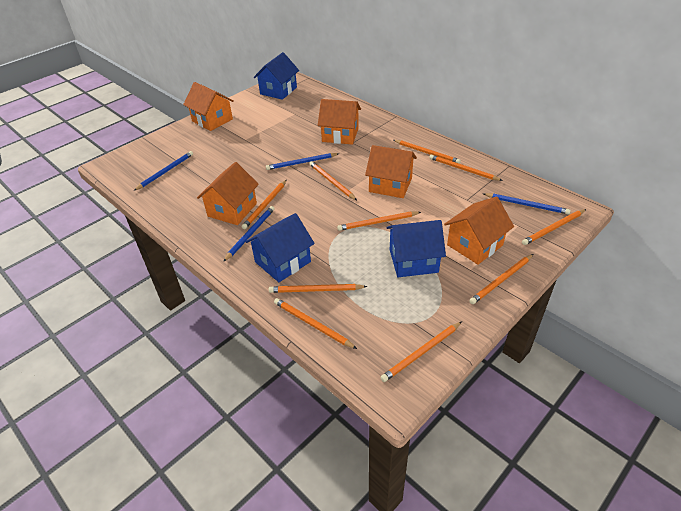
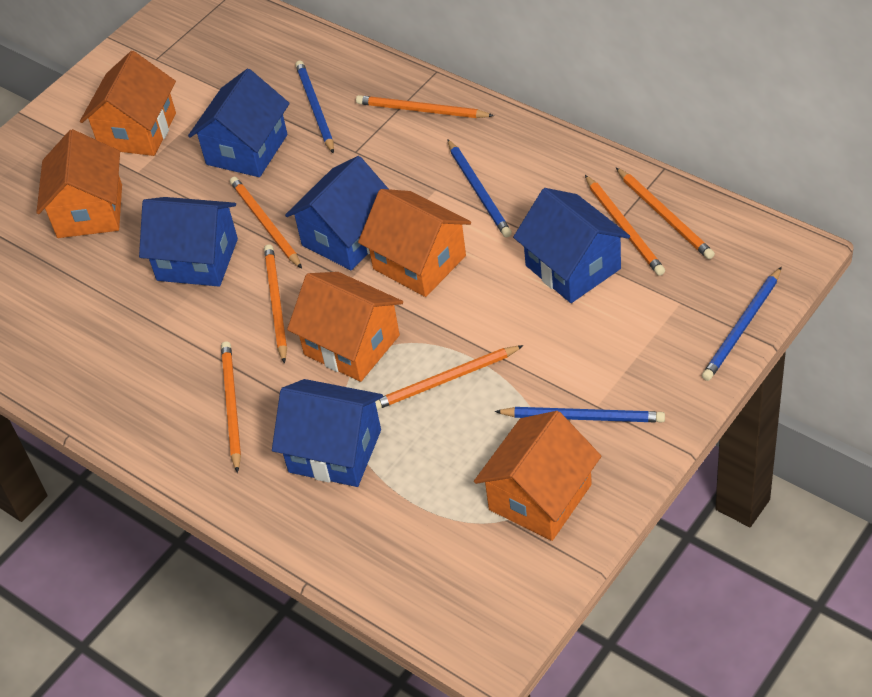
blue house: 3 -> 5
orange pencil: 10 -> 7

